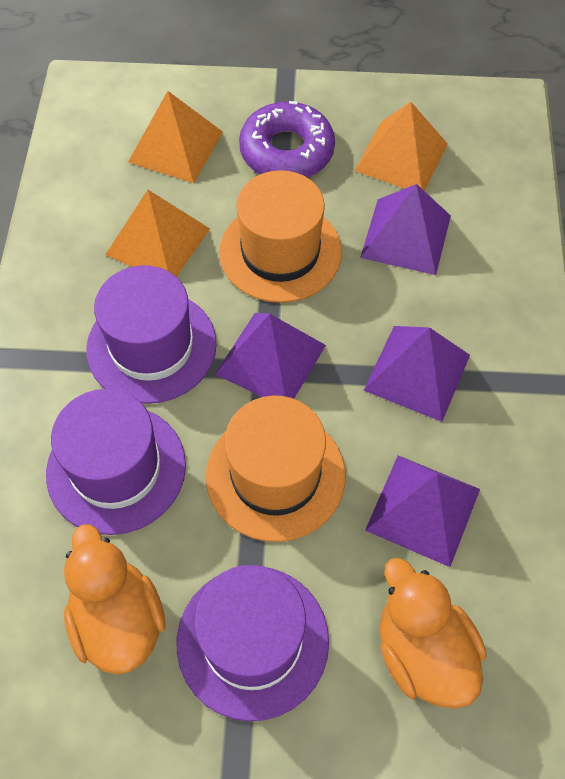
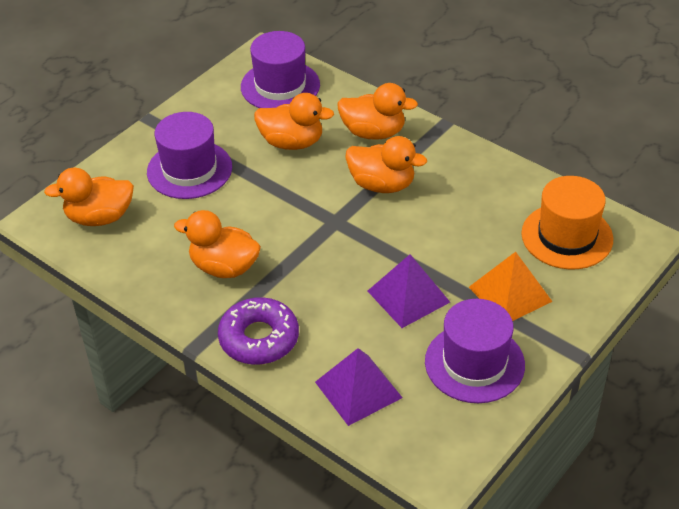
orange duck: 2 -> 5
orange hat: 2 -> 1
orange pyramid: 3 -> 1
purple pyramid: 4 -> 2

